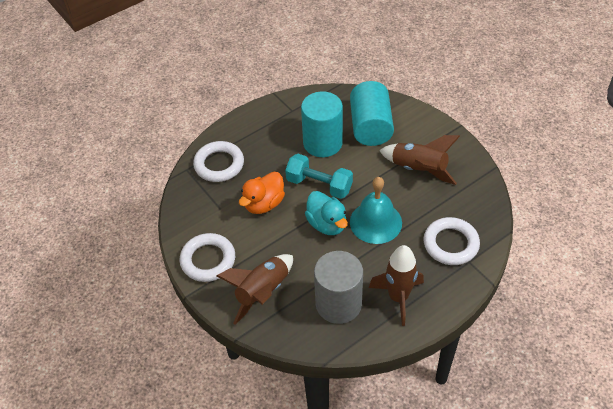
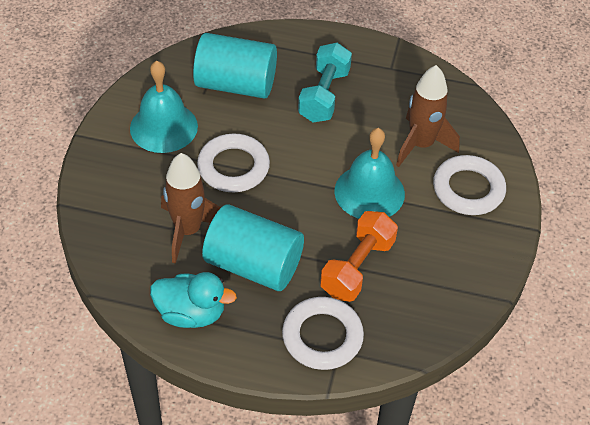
brown rocket: 3 -> 2
grey cylinder: 1 -> 0
orange duck: 1 -> 0
orange dumbbell: 0 -> 1
turquoise bell: 1 -> 2

